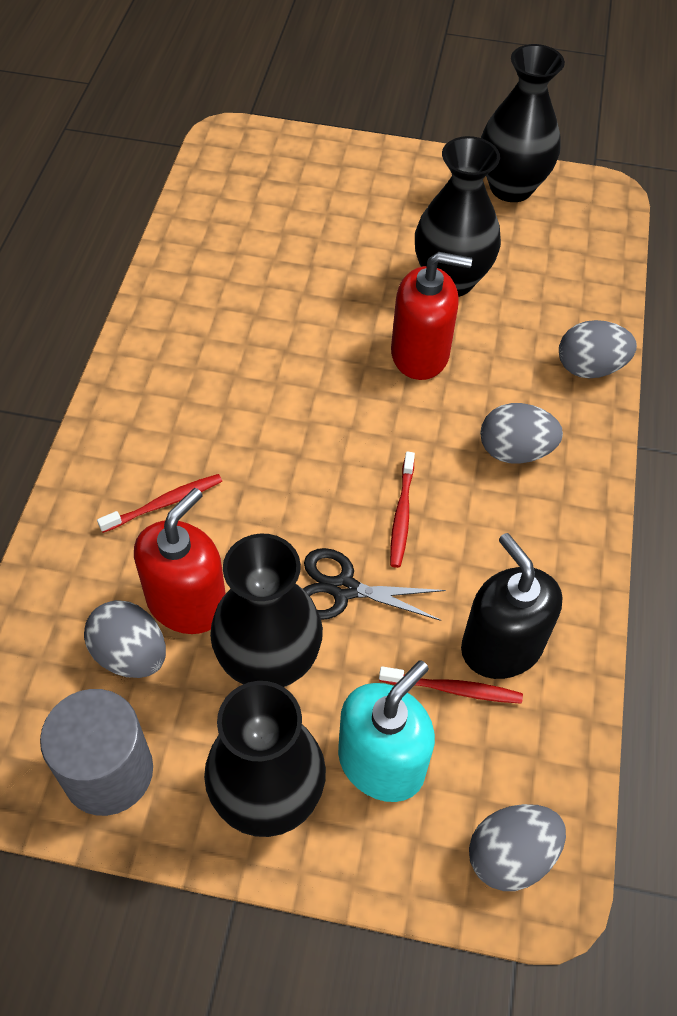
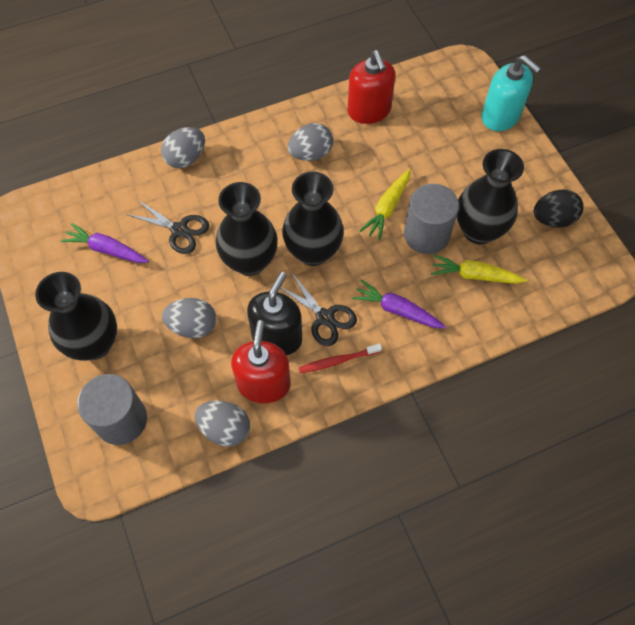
black egg: 0 -> 1
black scissors: 1 -> 2
grey cylinder: 1 -> 2
purple carrot: 0 -> 2
red toothbrush: 3 -> 1
yellow carrot: 0 -> 2

